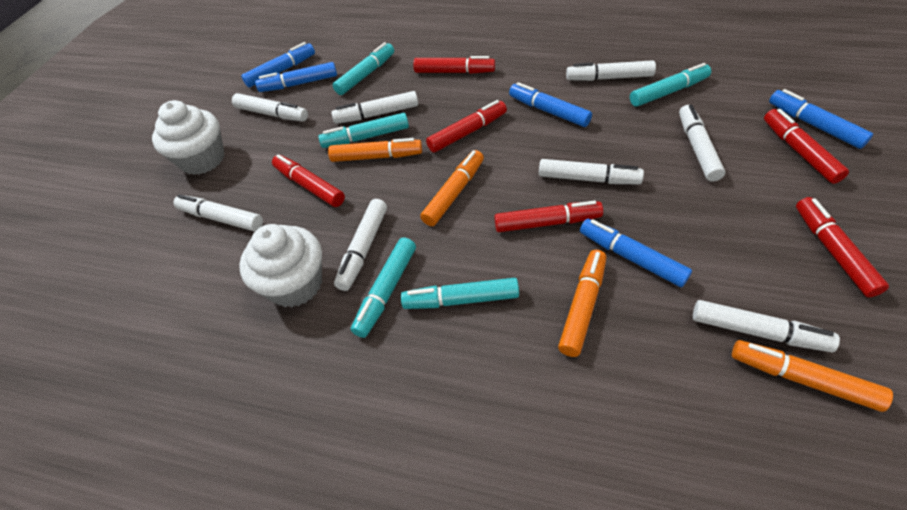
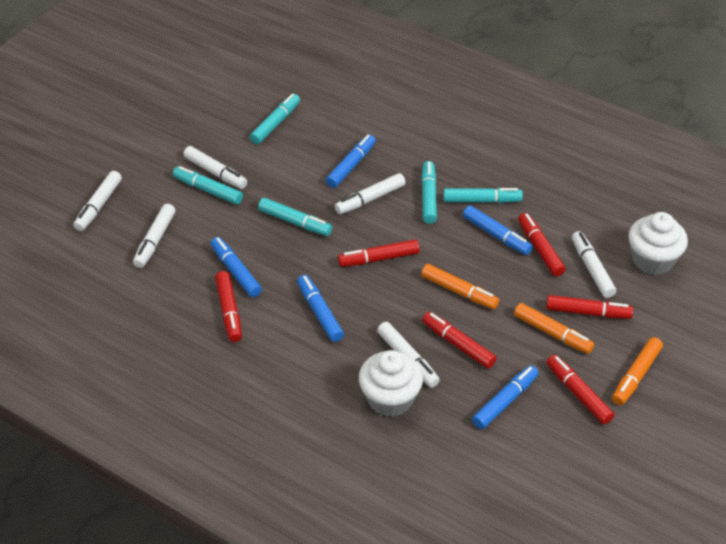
orange marker: 4 -> 3
white marker: 8 -> 6

